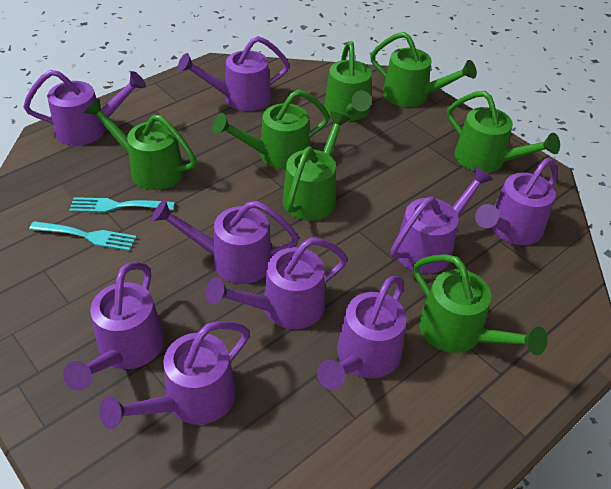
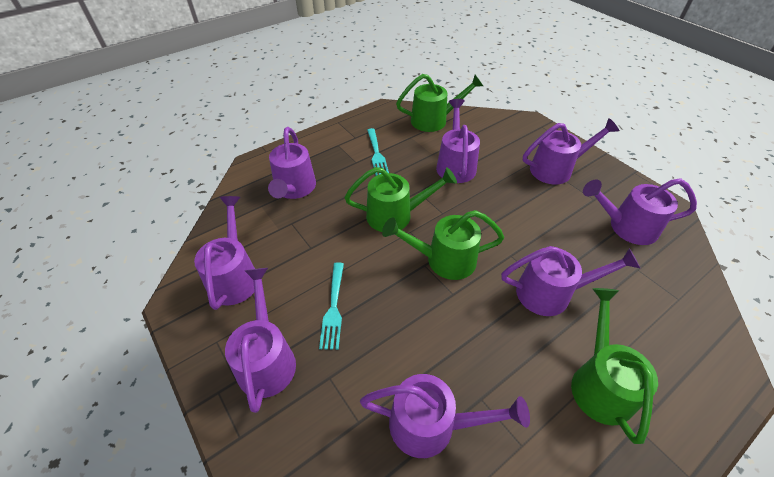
green watering can: 7 -> 4
purple watering can: 9 -> 8

